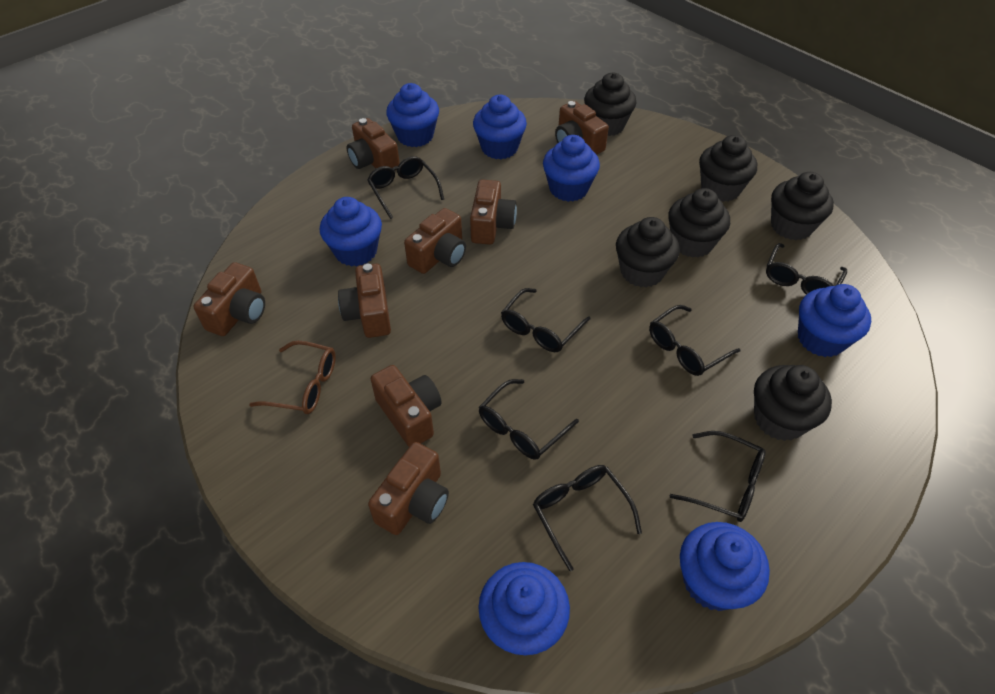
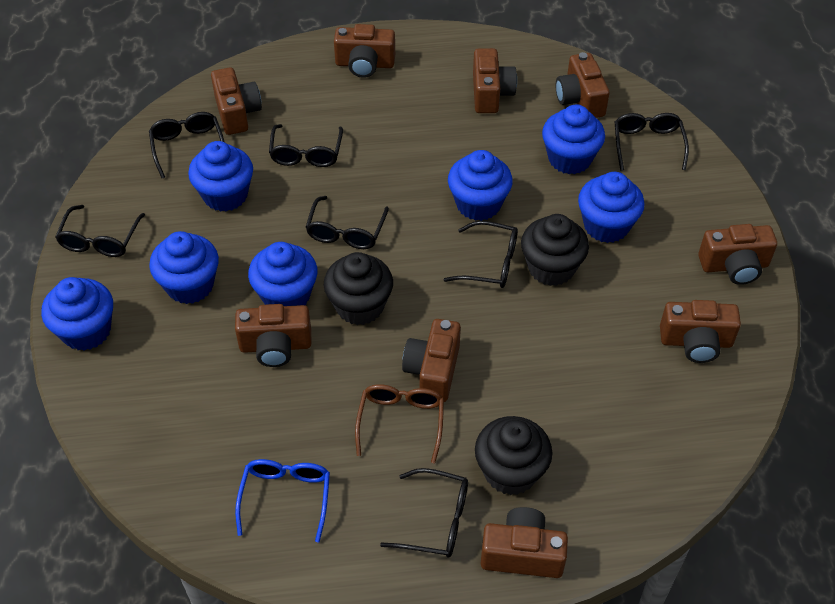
black cupcake: 6 -> 3
blue glasses: 0 -> 1
brown camera: 8 -> 9

